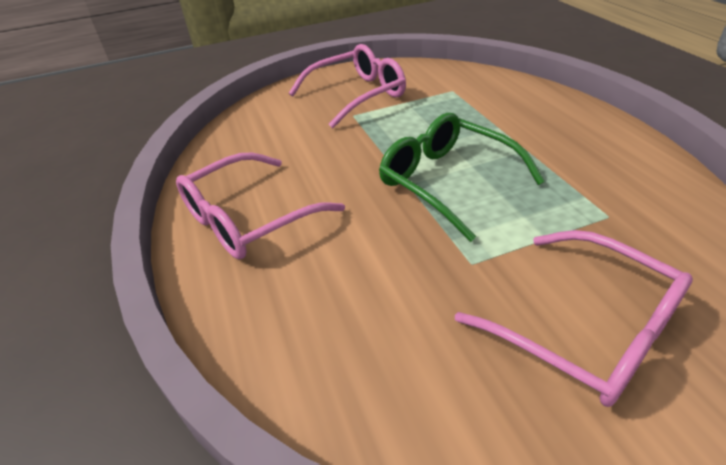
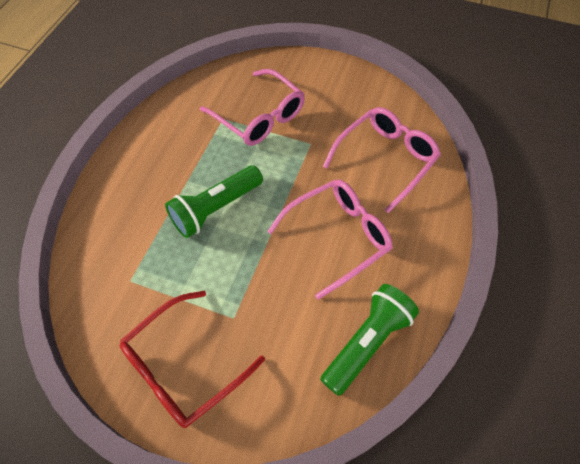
green flashlight: 0 -> 2
green glasses: 1 -> 0
red glasses: 0 -> 1

